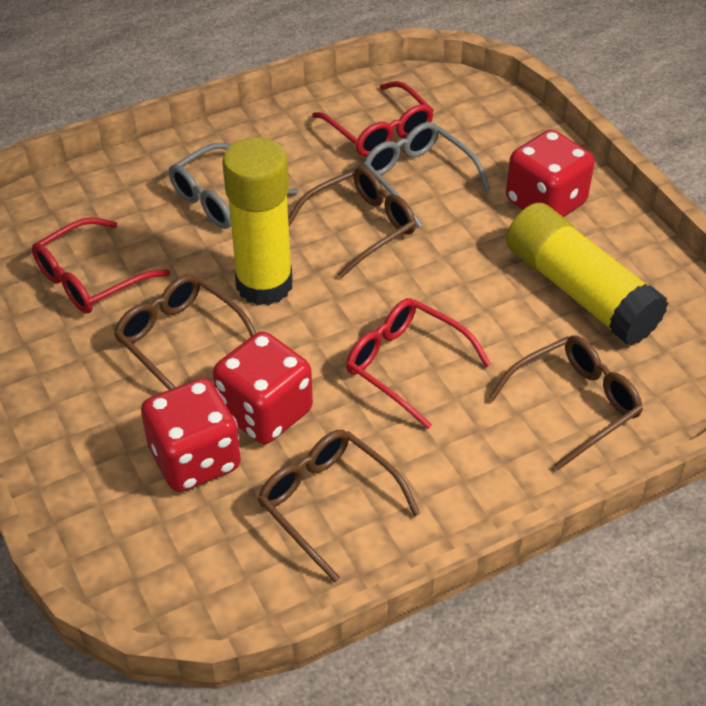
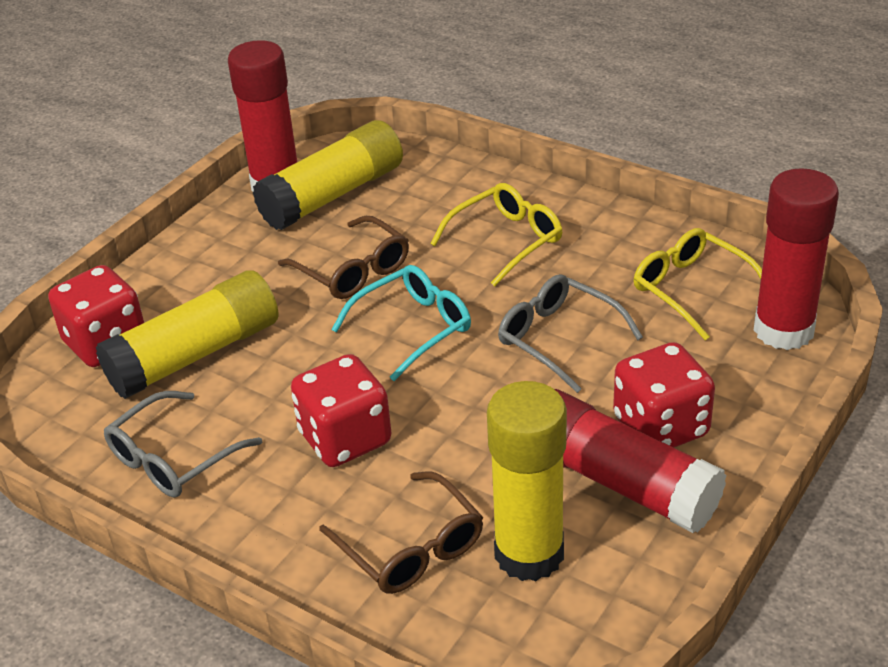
brown glasses: 4 -> 2
red glasses: 3 -> 0
red glue stick: 0 -> 3
turquoise glasses: 0 -> 1
yellow glasses: 0 -> 2
yellow glue stick: 2 -> 3

